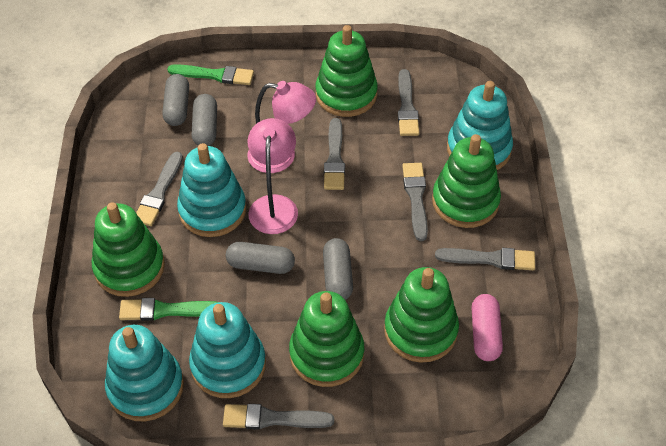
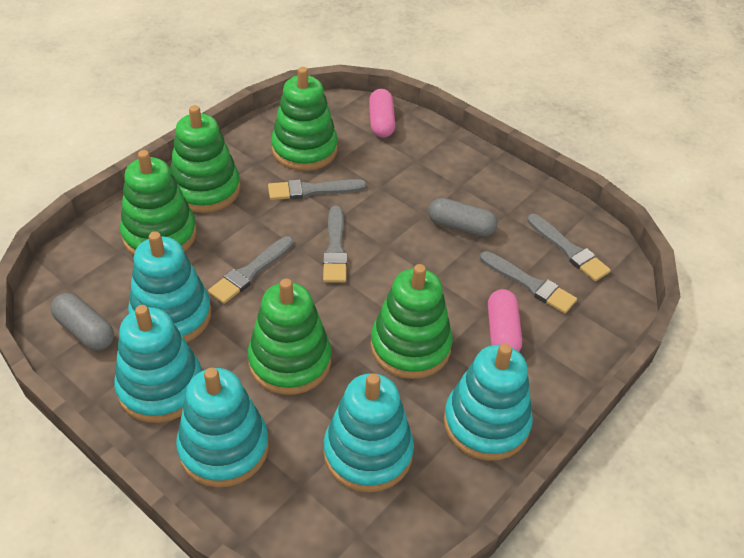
green brush: 2 -> 0
grey brush: 6 -> 5
grey capsule: 4 -> 2
pink capsule: 1 -> 2
pink lamp: 2 -> 0
turquoise stacking toy: 4 -> 5

